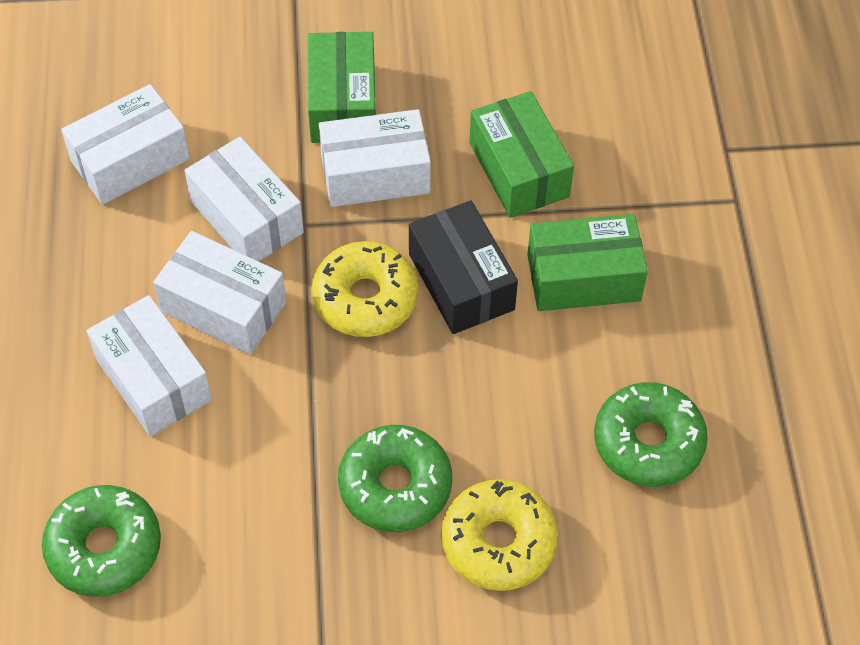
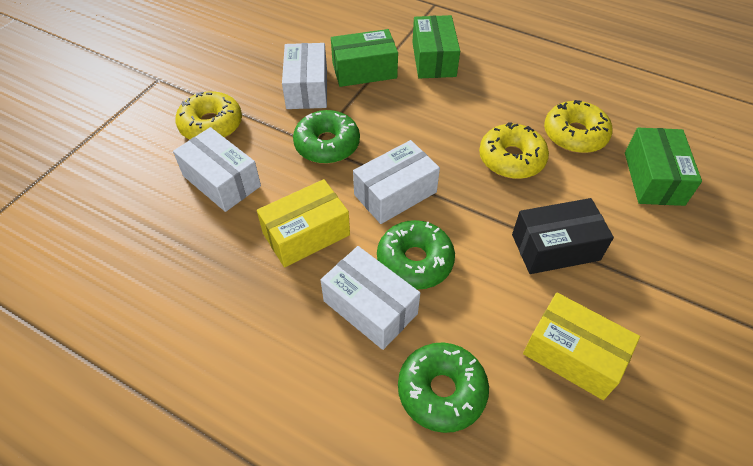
white box: 5 -> 4
yellow box: 0 -> 2
yellow donut: 2 -> 3

